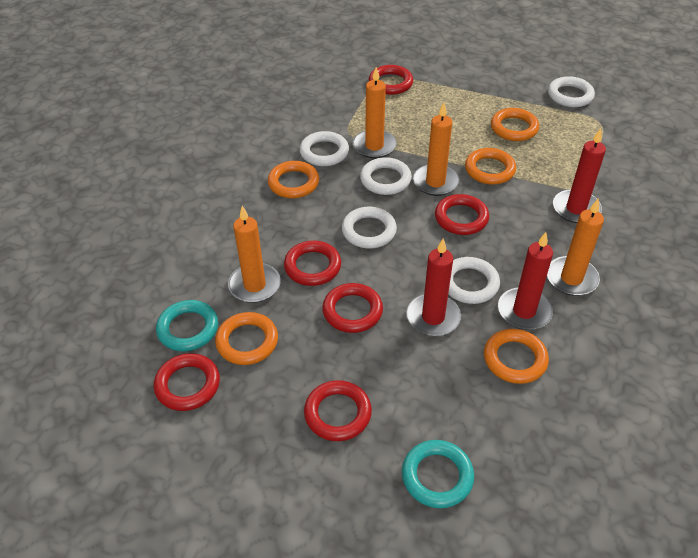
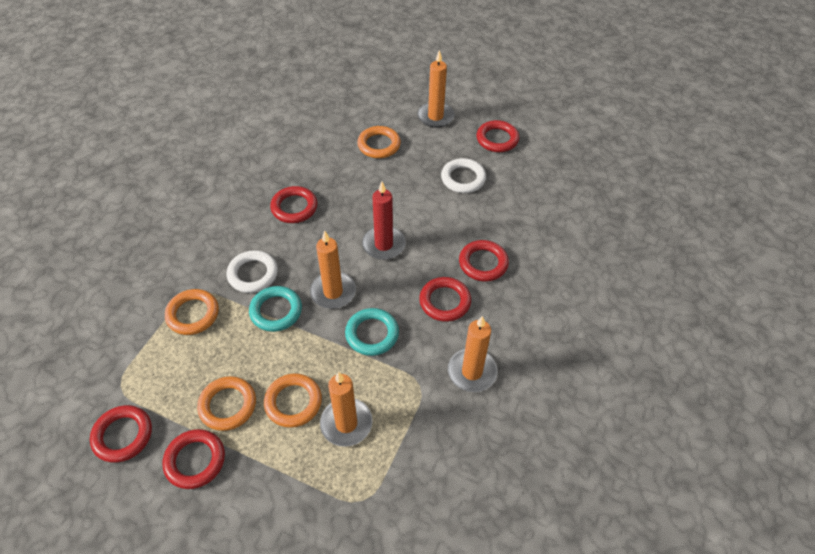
orange ring: 5 -> 4
red candle: 3 -> 1
white ring: 5 -> 2

